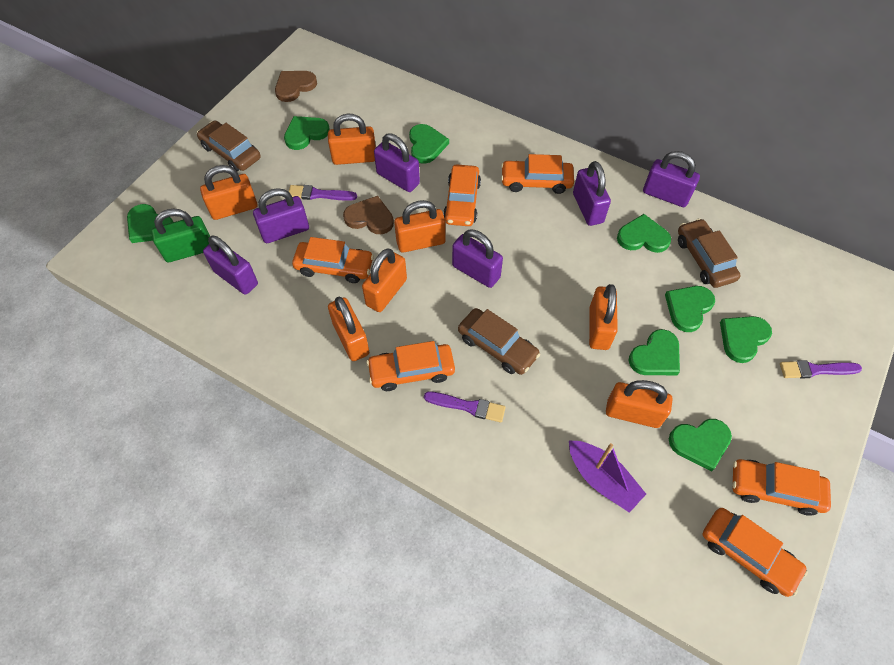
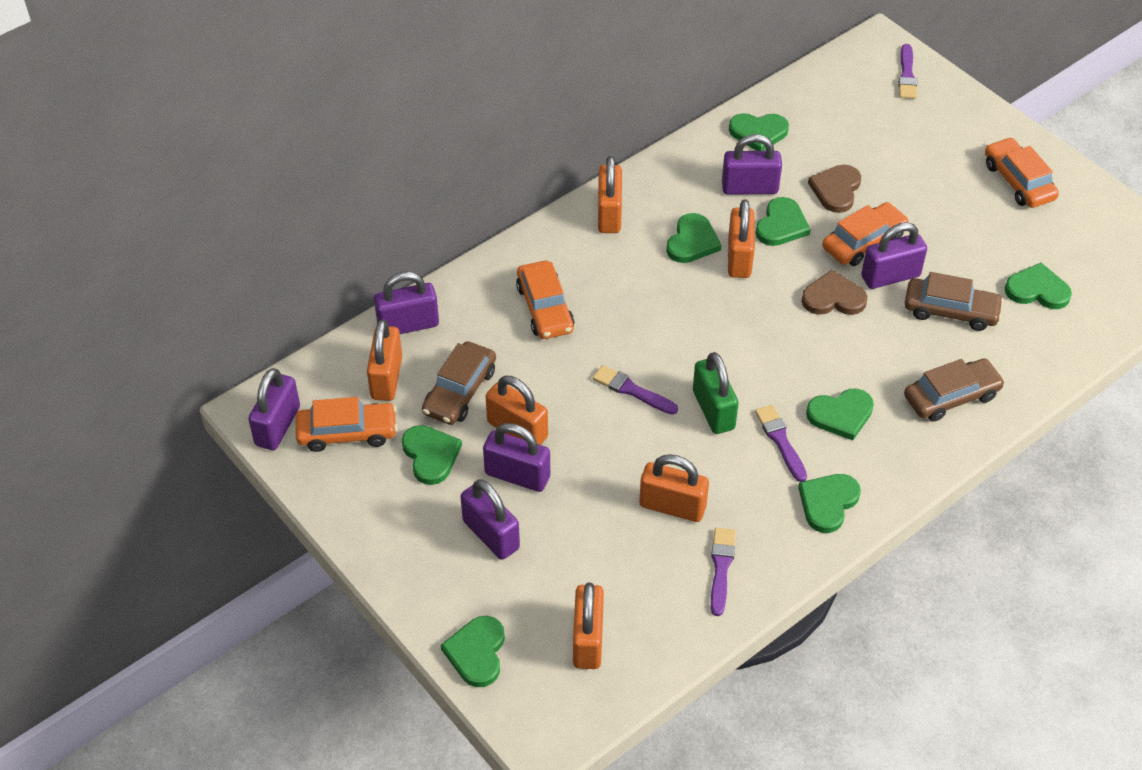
orange car: 6 -> 4
orange padlock: 7 -> 6
purple boat: 1 -> 0
purple brush: 3 -> 4

